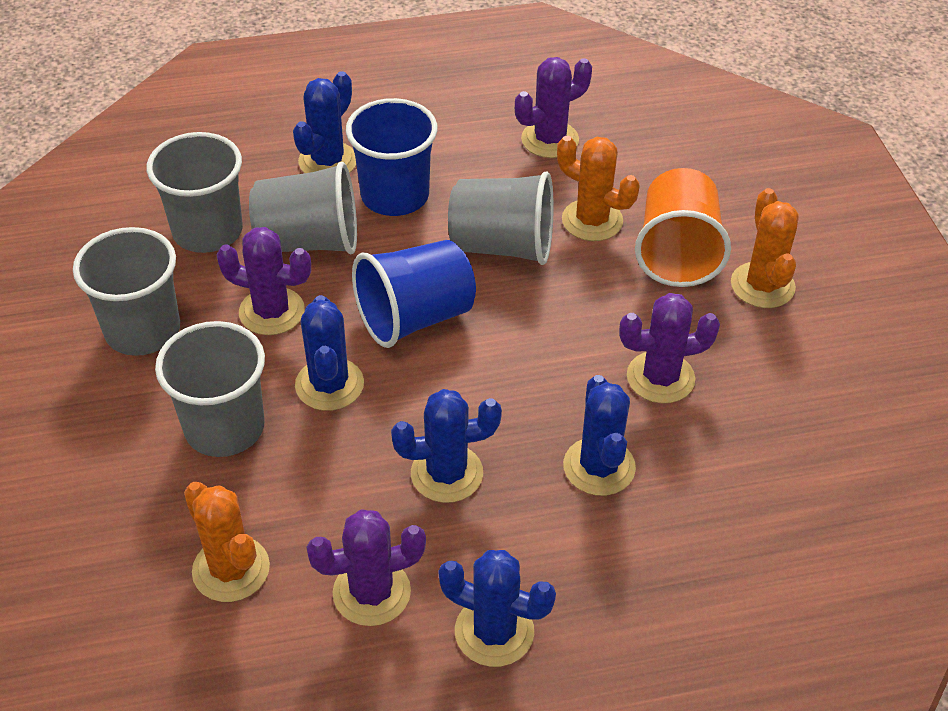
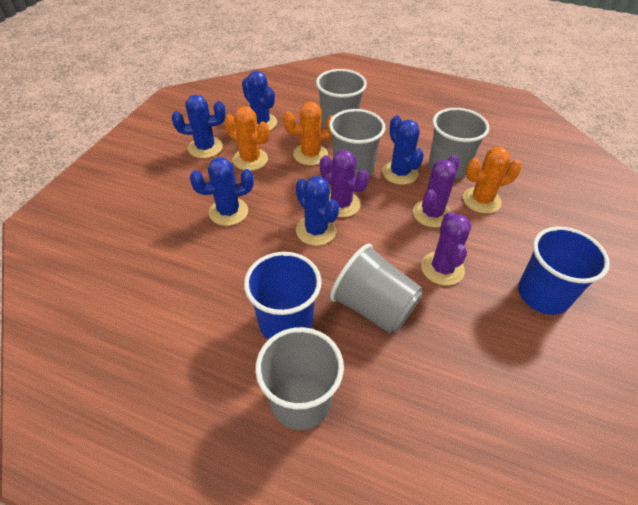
orange cup: 1 -> 0
purple cactus: 4 -> 3

